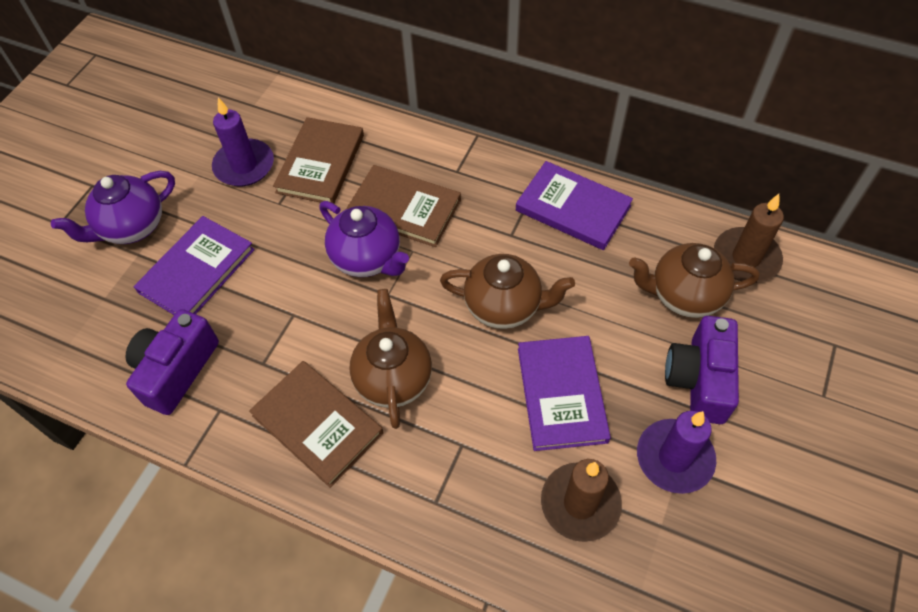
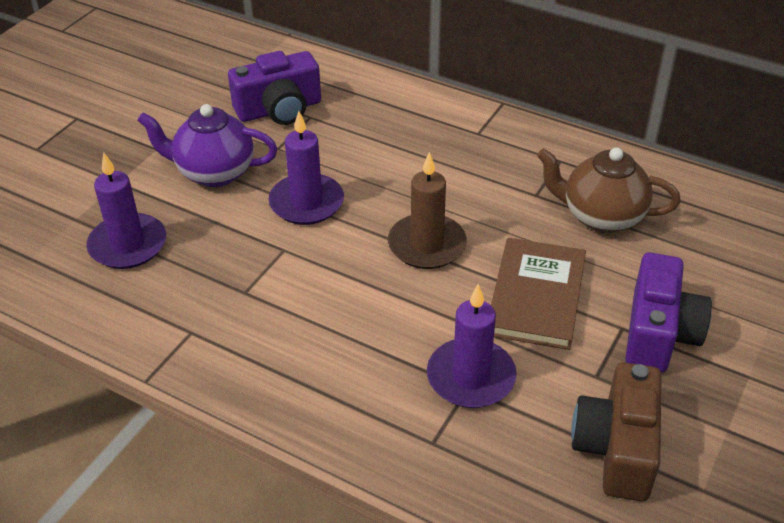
brown book: 3 -> 1
brown camera: 0 -> 1
brown candle: 2 -> 1
brown teapot: 3 -> 1
purple book: 3 -> 0
purple candle: 2 -> 3
purple teapot: 2 -> 1

